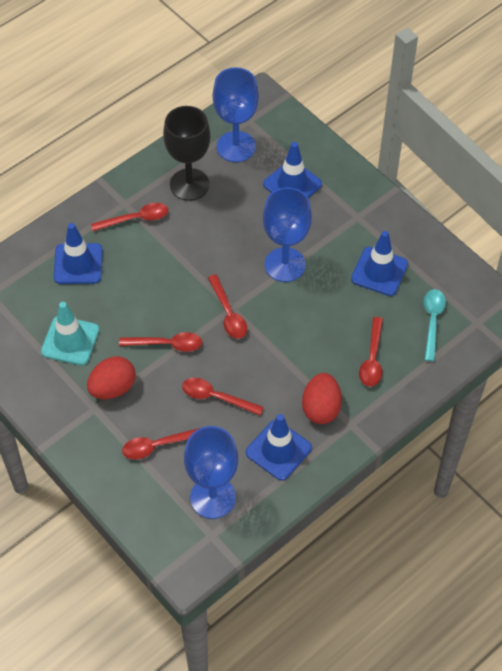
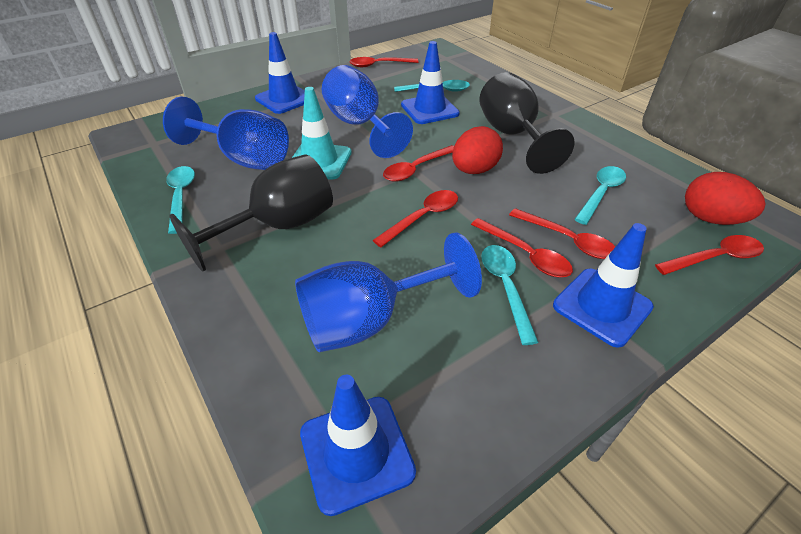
black goblet: 1 -> 2
turquoise spoon: 1 -> 4

